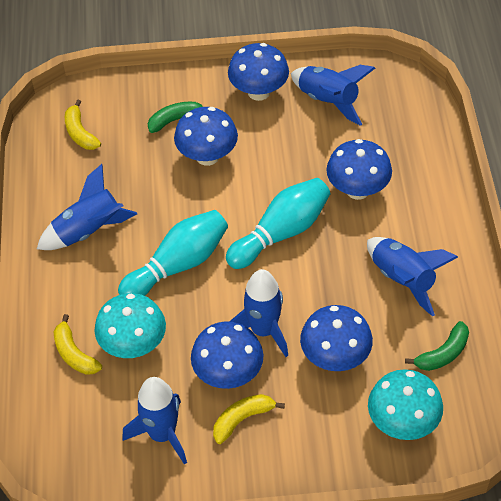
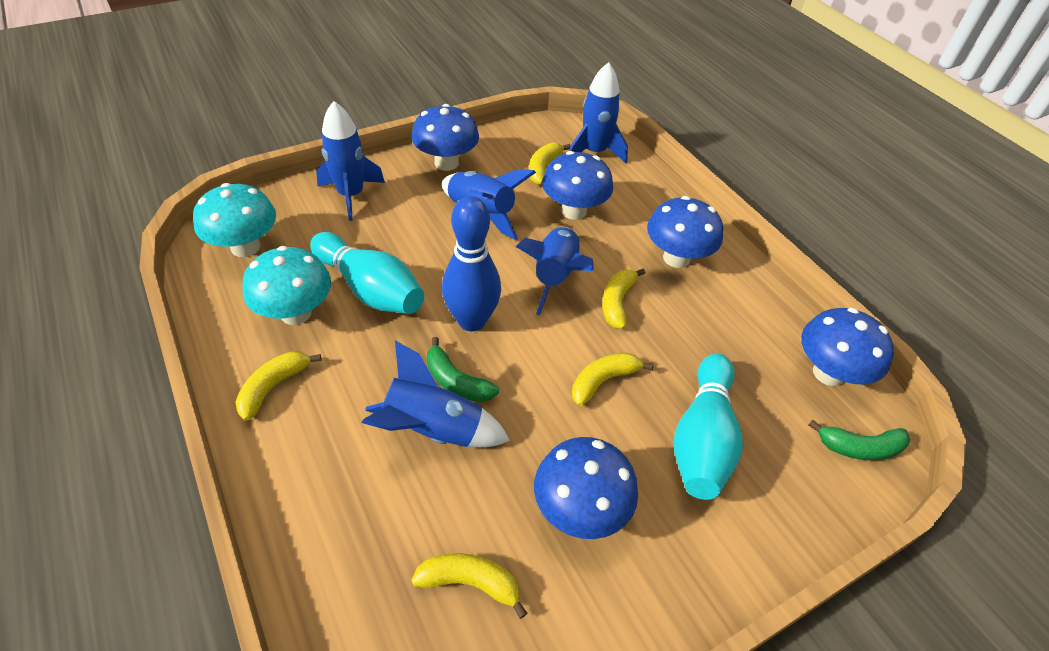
blue bowling pin: 0 -> 1
yellow banana: 3 -> 5

